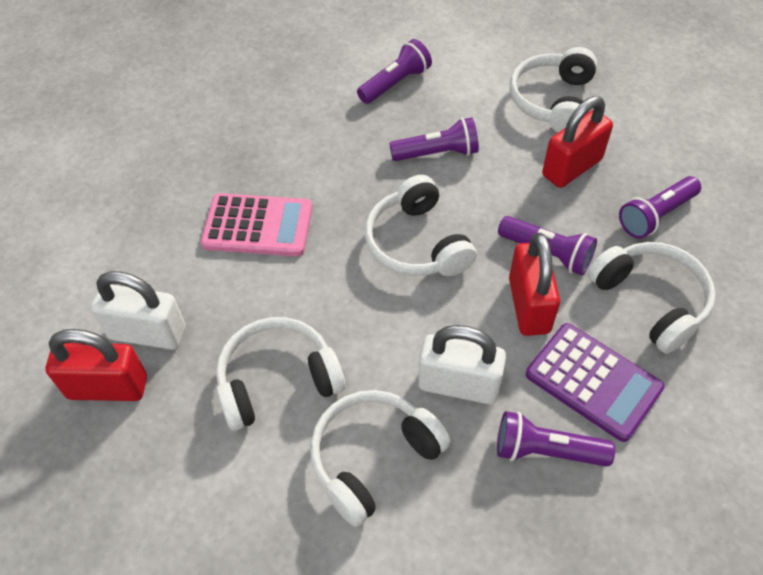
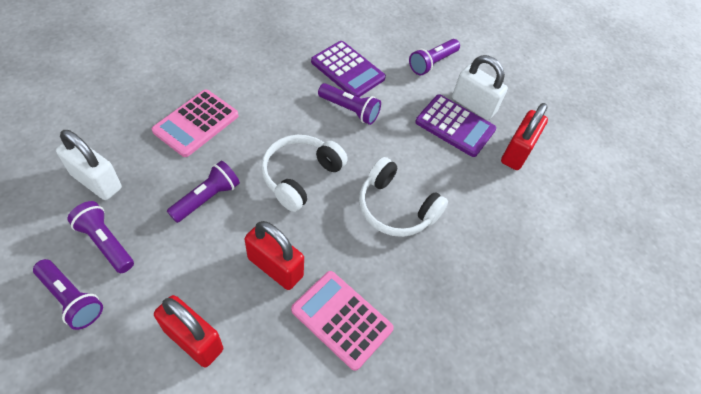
pink calculator: 1 -> 2
purple calculator: 1 -> 2
white headphones: 5 -> 2

